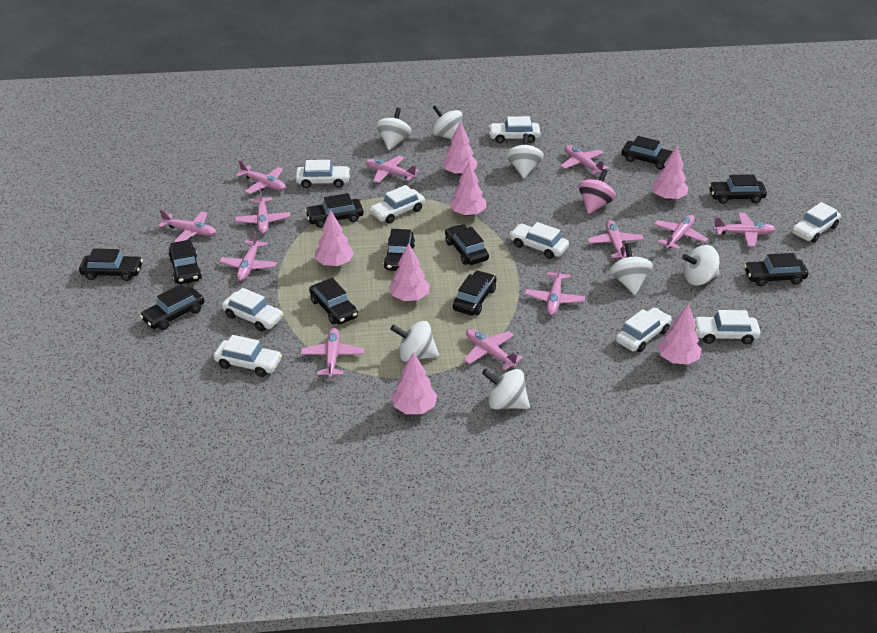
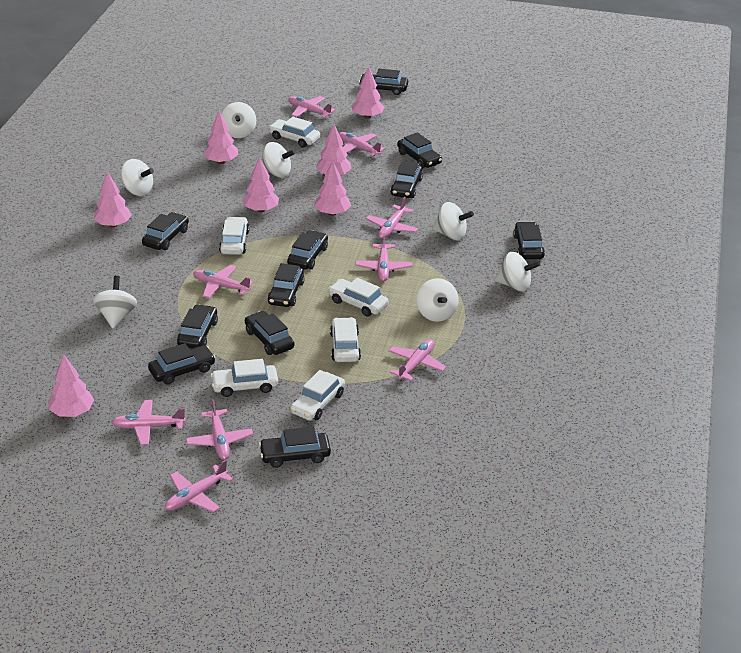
pink plane: 12 -> 9
pink spinning top: 1 -> 0
white car: 9 -> 6

